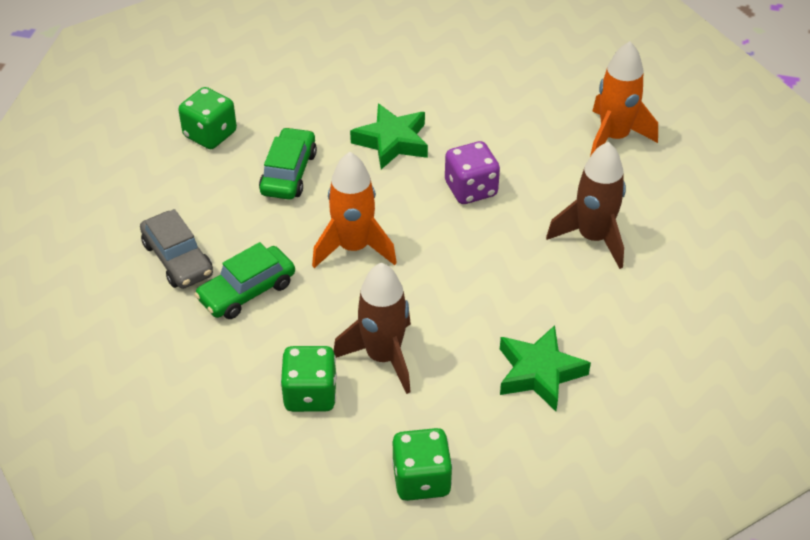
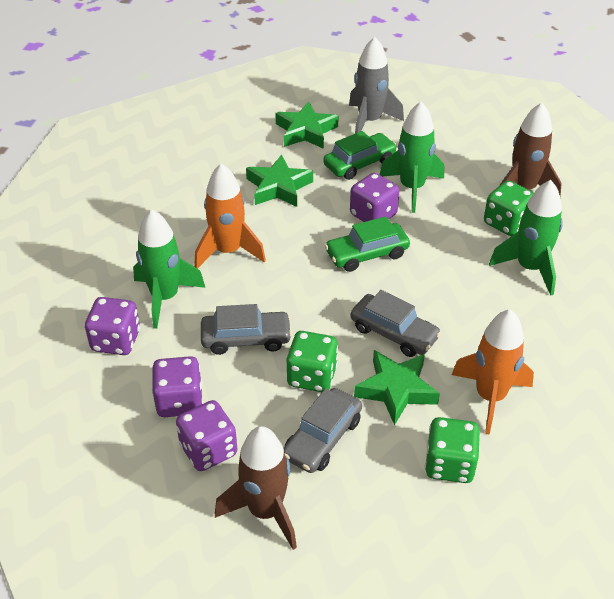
green rocket: 0 -> 3
green star: 2 -> 3
grey car: 1 -> 3
grey rocket: 0 -> 1
purple dice: 1 -> 4

